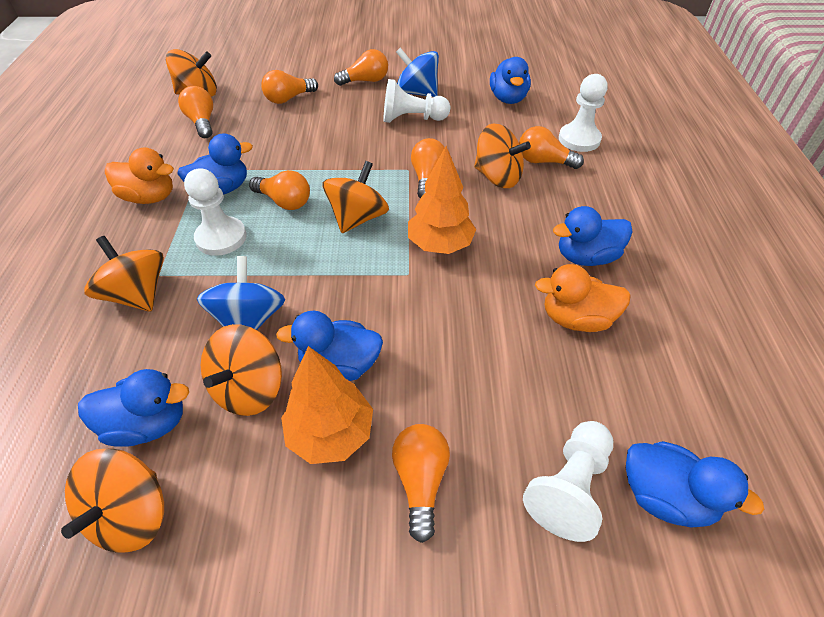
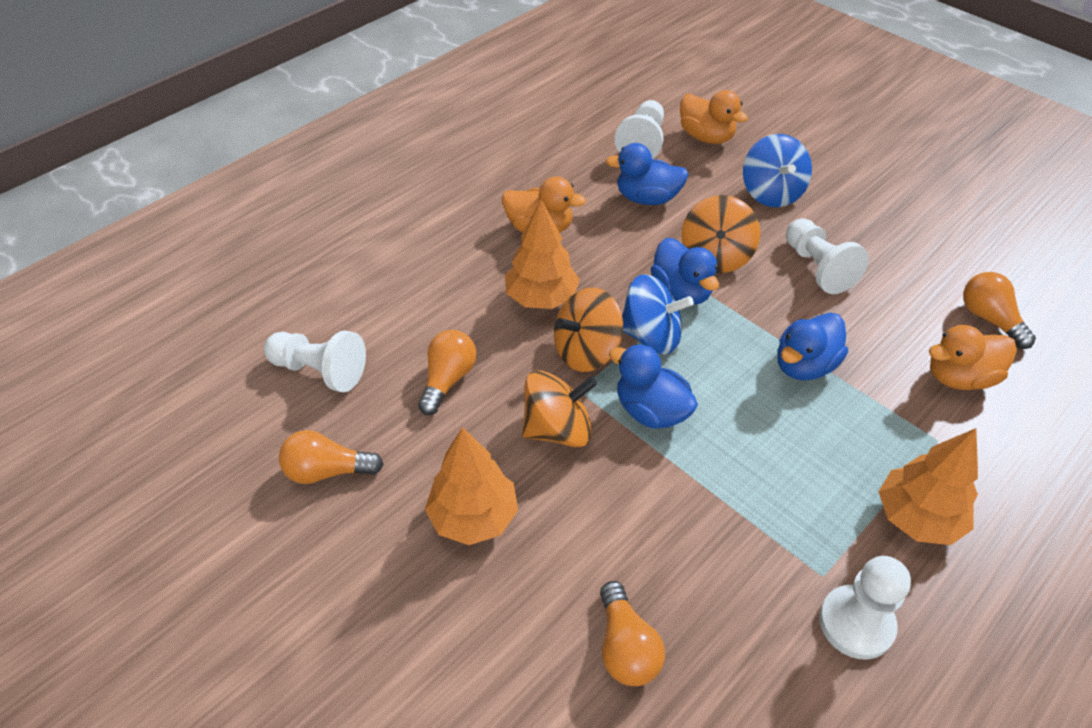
blue duck: 6 -> 4
orange duck: 2 -> 3
orange light bulb: 7 -> 4
orange spinning top: 6 -> 3
orange tree: 2 -> 3

